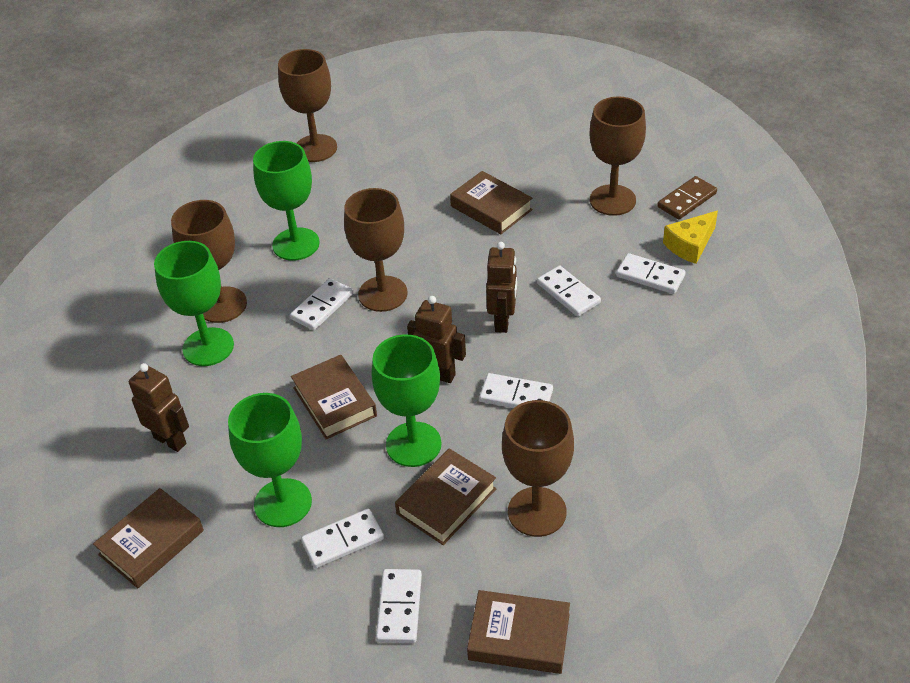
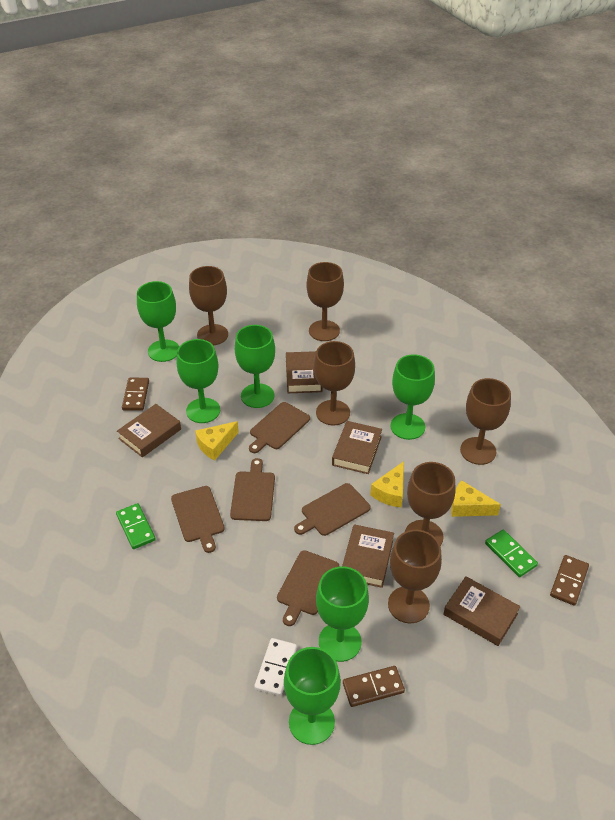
brown cutting board: 0 -> 5
brown domino: 1 -> 3
brown goblet: 5 -> 6
brown robot: 3 -> 0
green domino: 0 -> 2
green goblet: 4 -> 6
white domino: 6 -> 1
yellow cheese: 1 -> 3

